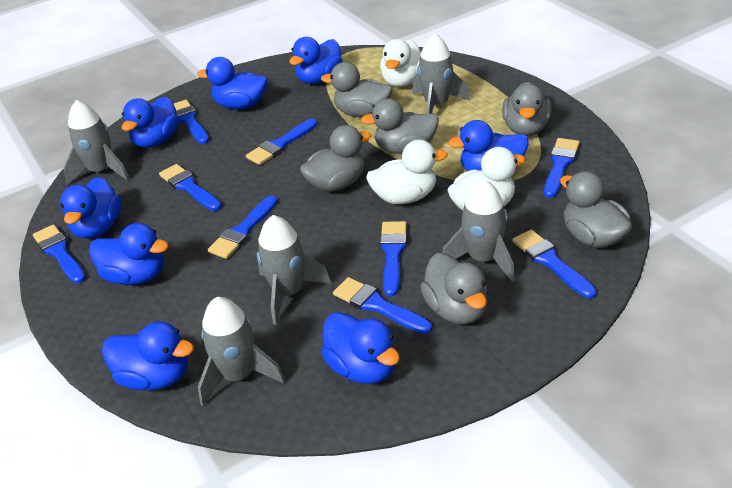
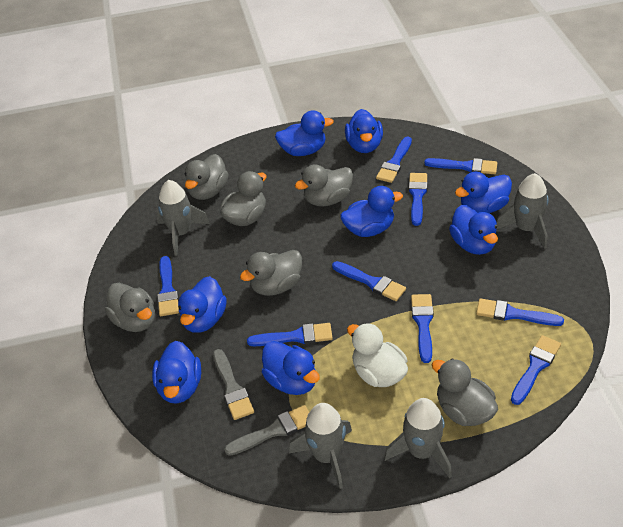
grey brush: 0 -> 2
grey rocket: 5 -> 4
white duck: 3 -> 1

